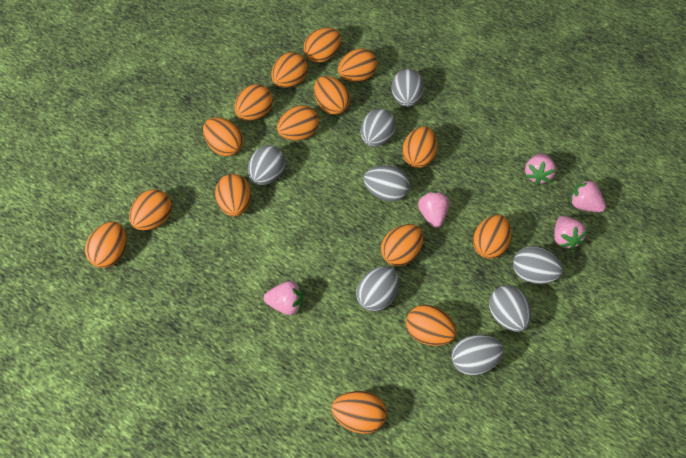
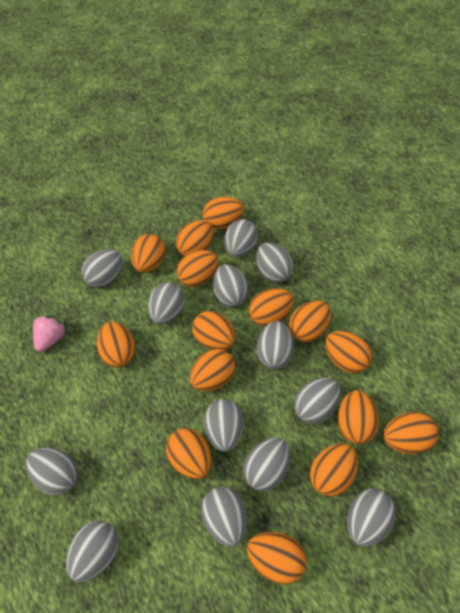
grey egg: 8 -> 13
pink strawberry: 5 -> 1

